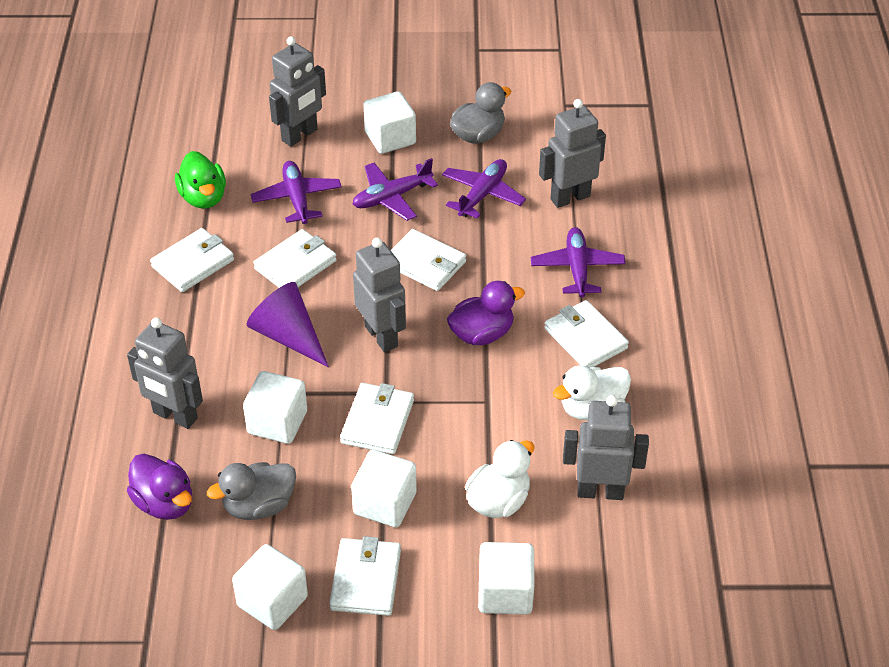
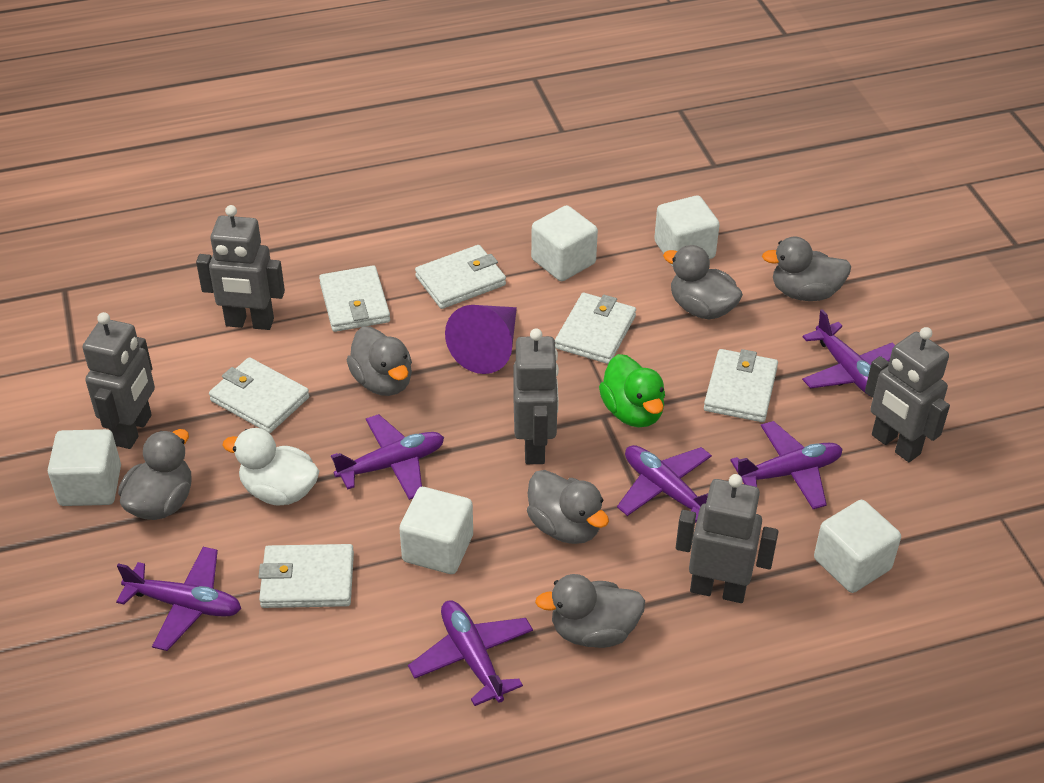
grey duck: 2 -> 6
purple duck: 2 -> 0
purple plane: 4 -> 6
white duck: 2 -> 1

